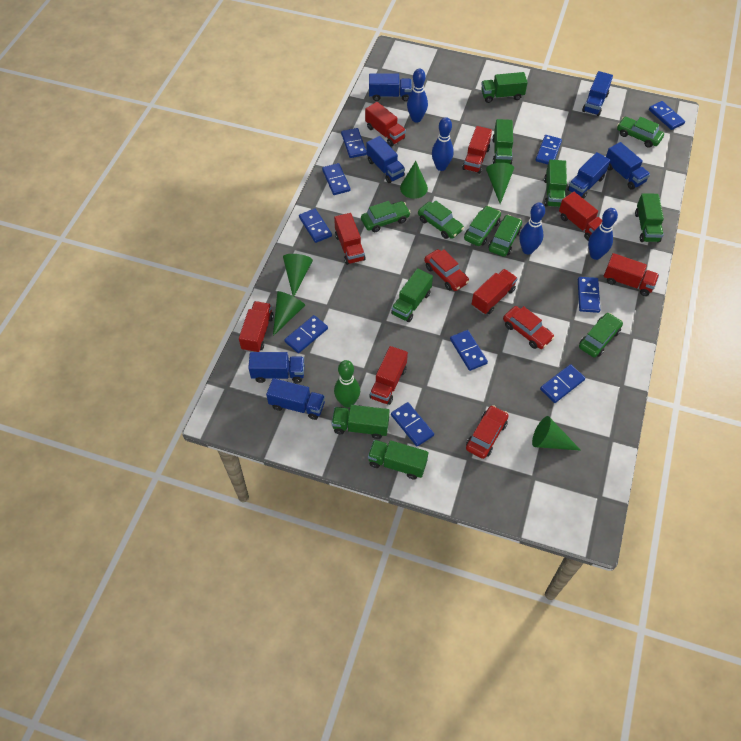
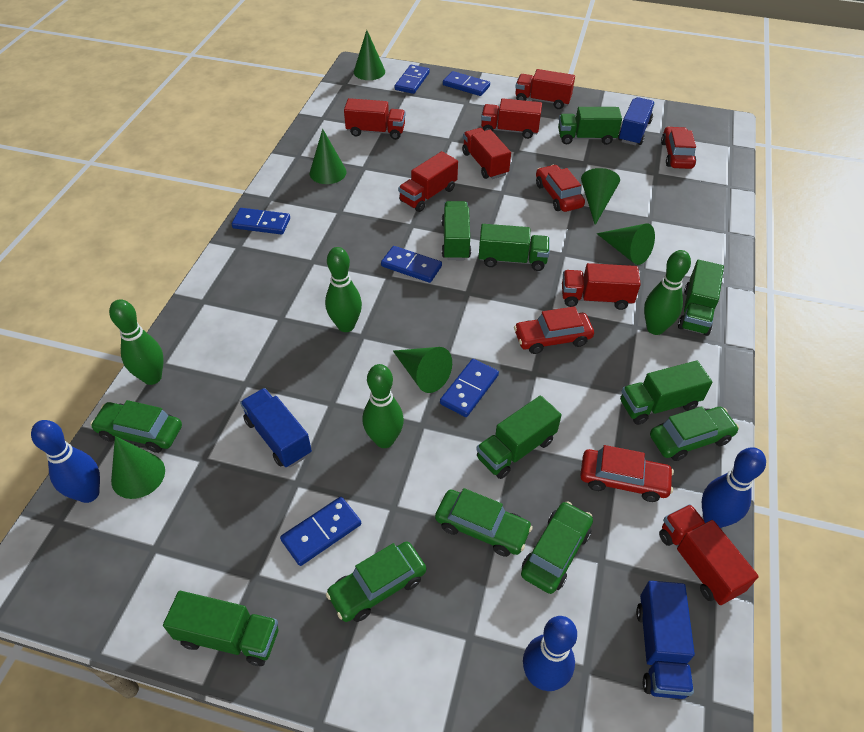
blue bowling pin: 4 -> 3
blue domino: 10 -> 6
blue truck: 7 -> 3
green bowling pin: 1 -> 4
green car: 6 -> 5
green cone: 5 -> 6
red car: 3 -> 4
red truck: 8 -> 7

